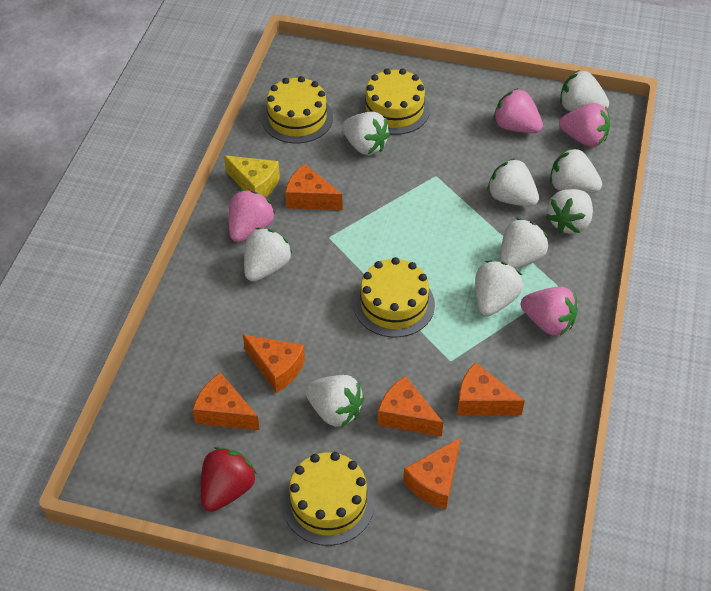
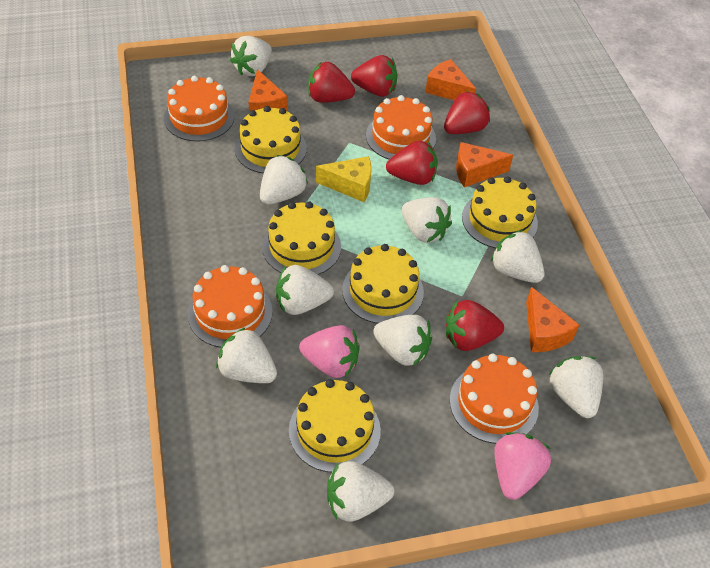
orange cake: 0 -> 4
orange cheese: 6 -> 4
pink strawberry: 4 -> 2
red strawberry: 1 -> 5
yellow cake: 4 -> 5

